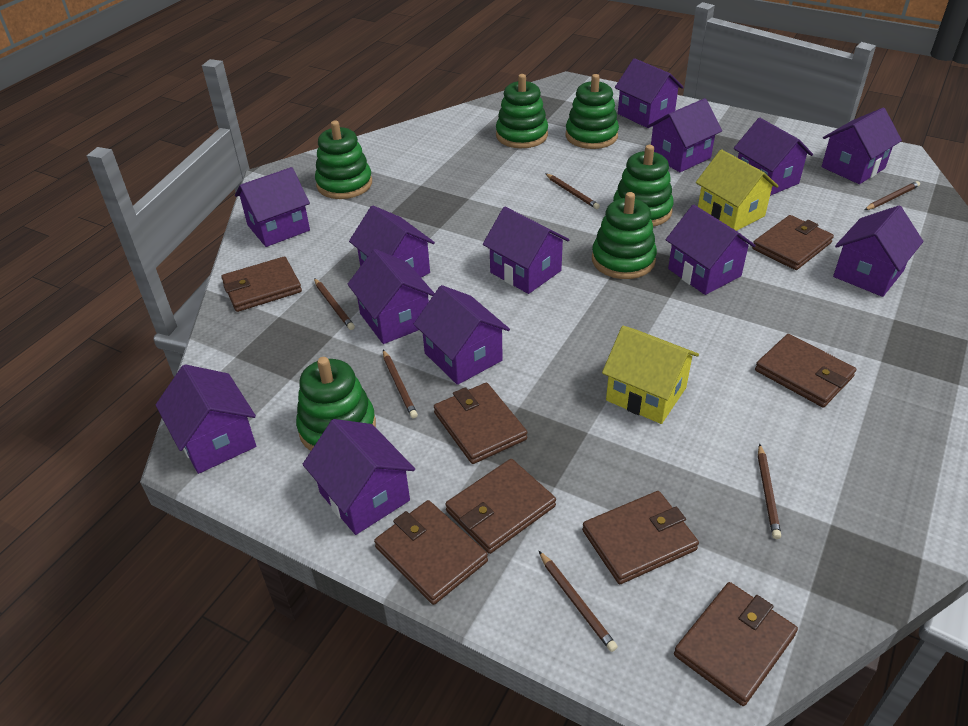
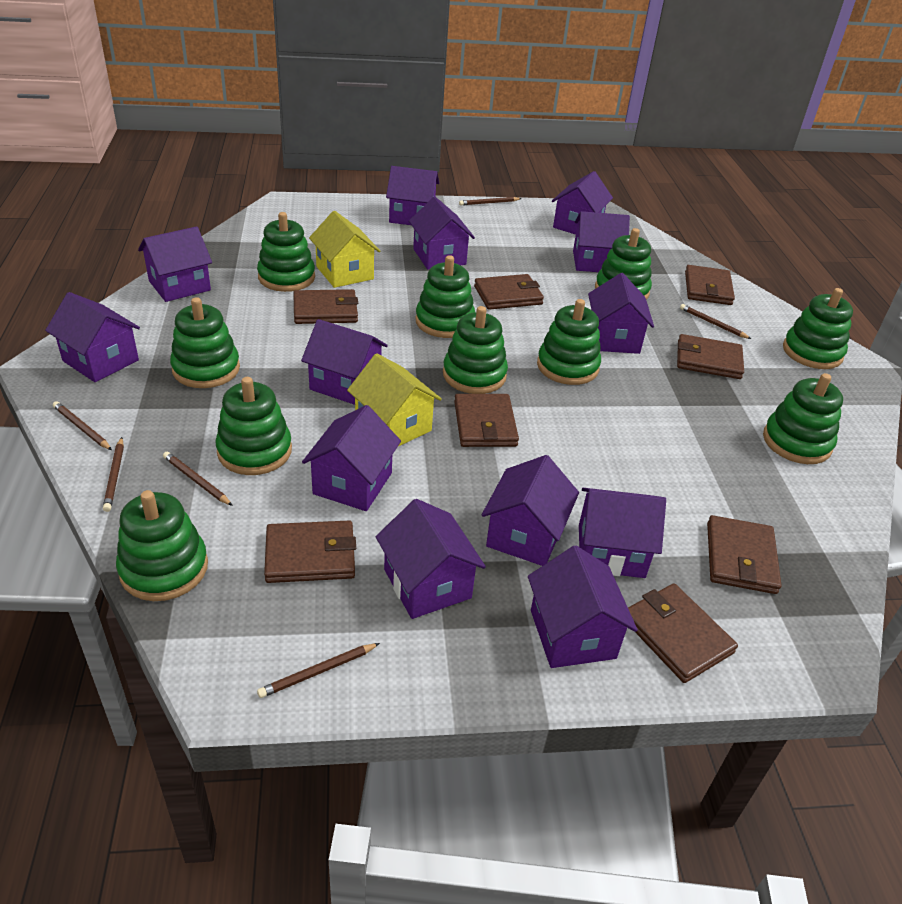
green stacking toy: 6 -> 10

